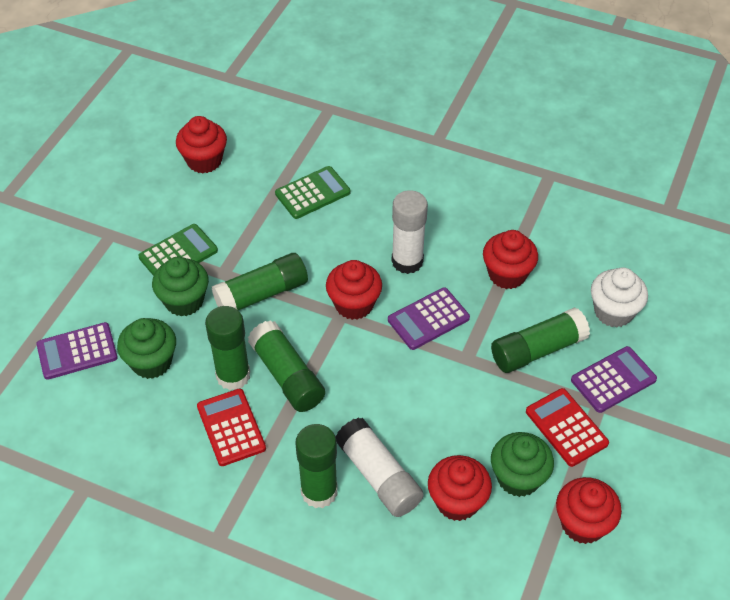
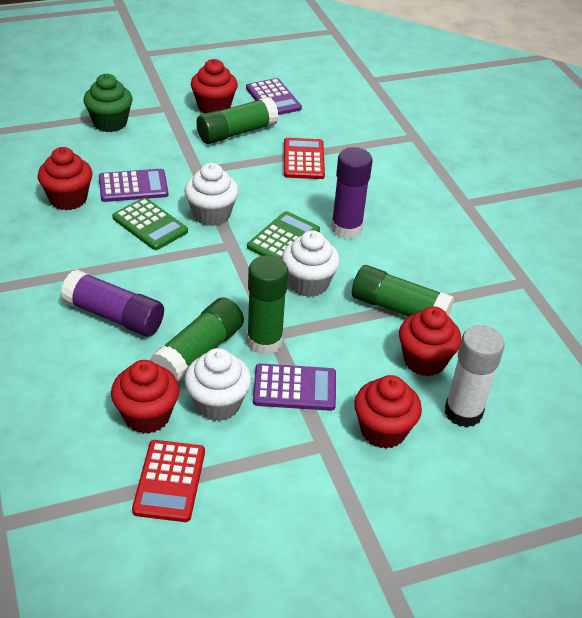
green cupcake: 3 -> 1
green glue stick: 5 -> 4
purple glue stick: 0 -> 2
white cupcake: 1 -> 3
white glue stick: 2 -> 1

